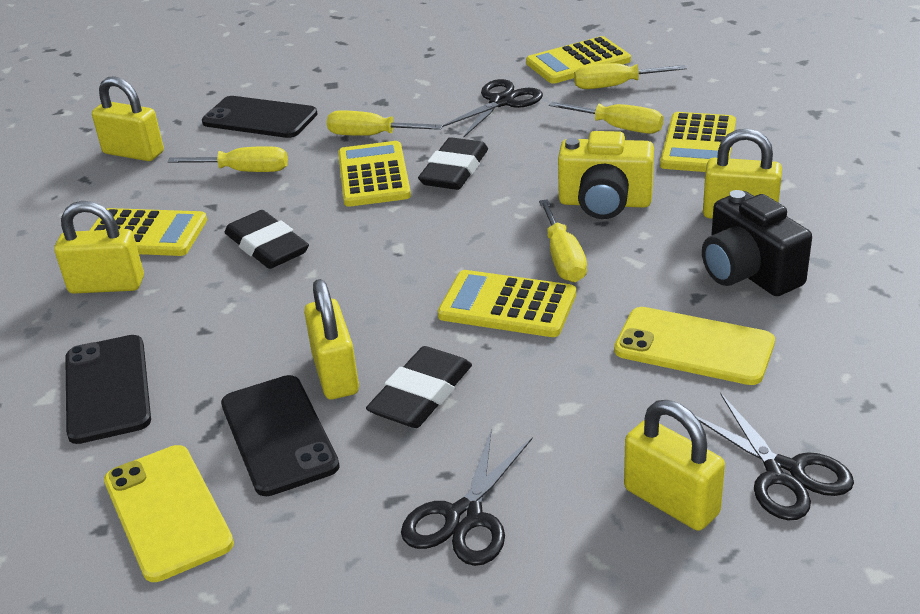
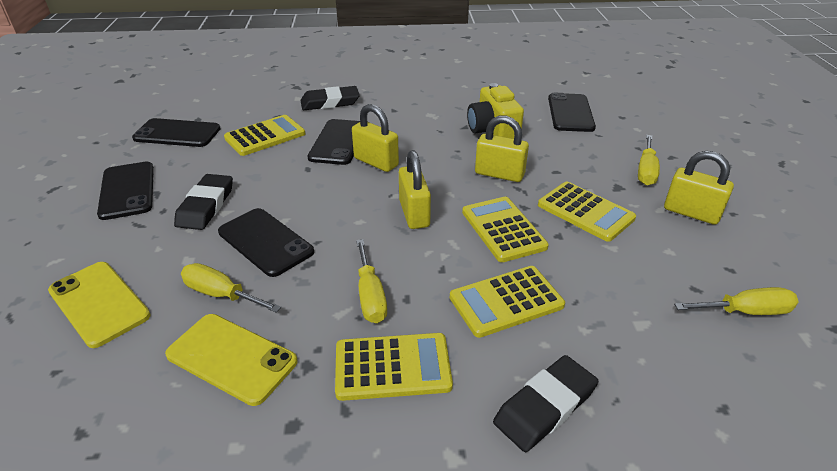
black camera: 1 -> 0
black phone: 3 -> 5
black scissors: 3 -> 0
yellow padlock: 5 -> 4
yellow screwdriver: 5 -> 4

